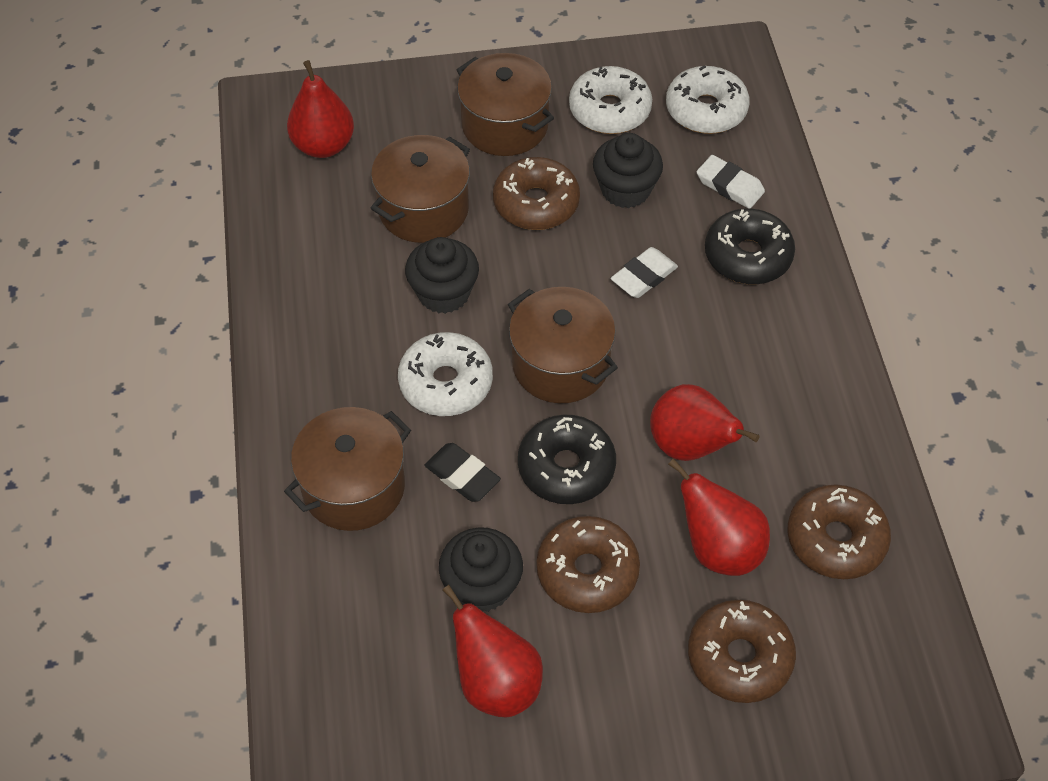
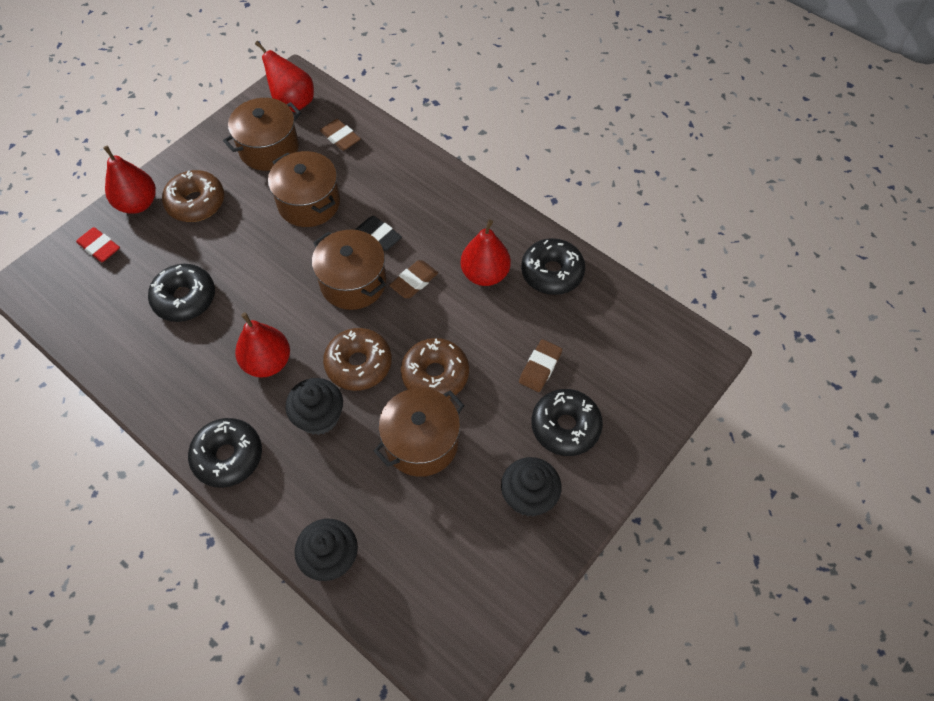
black donut: 2 -> 4
brown donut: 4 -> 3
brown eraser: 0 -> 3
red eraser: 0 -> 1
white donut: 3 -> 0
white eraser: 2 -> 0

